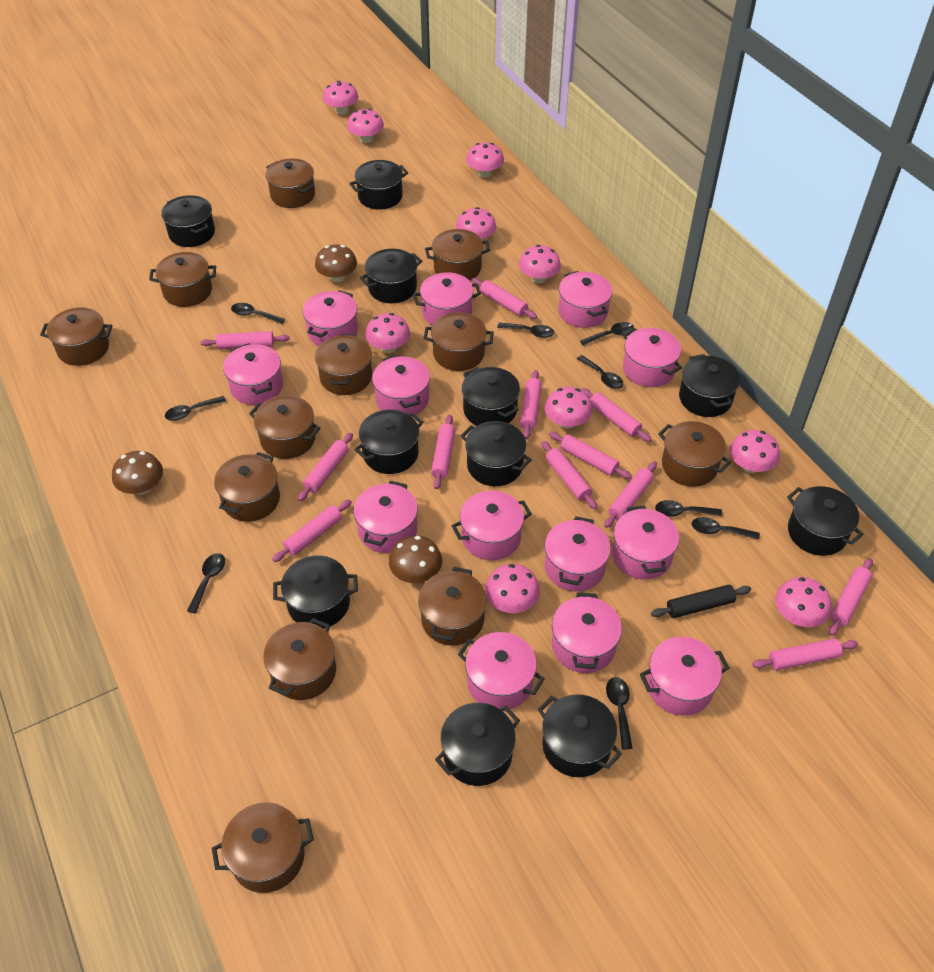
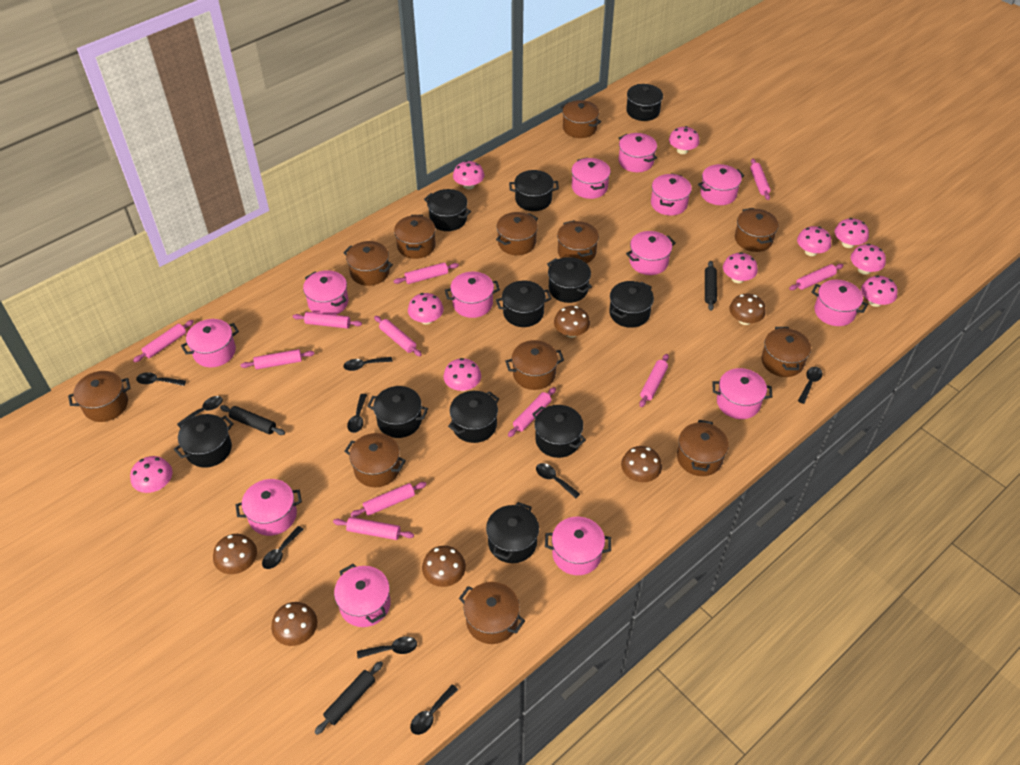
black rolling pin: 1 -> 3
brown mushroom: 3 -> 6
pink rolling pin: 12 -> 11

